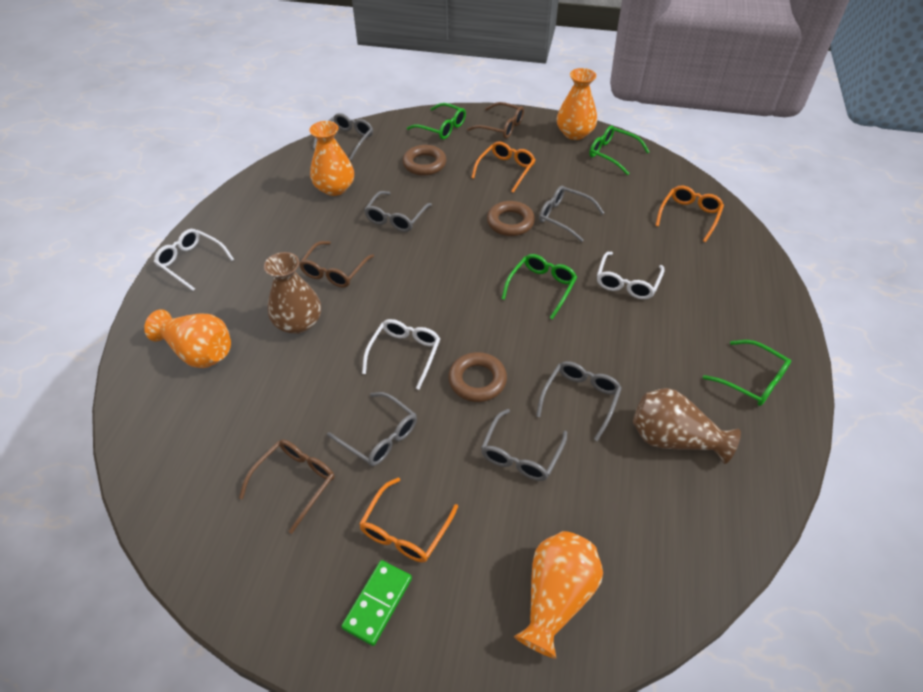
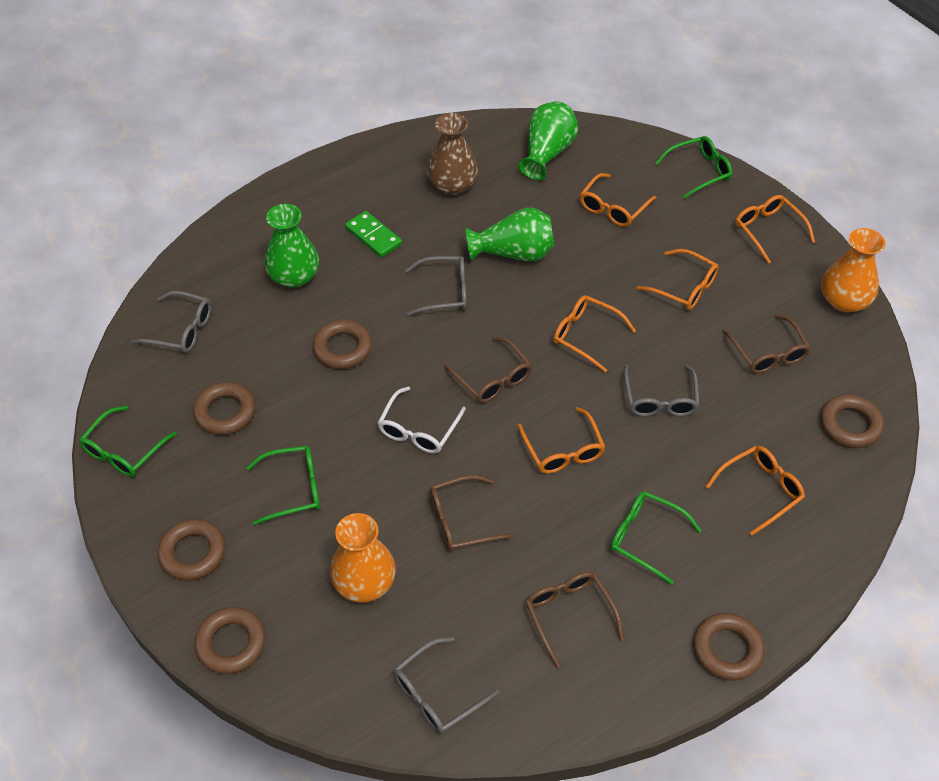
brown glasses: 3 -> 4
brown ring: 3 -> 6
brown vase: 2 -> 1
green vase: 0 -> 3
grey glasses: 6 -> 4
orange glasses: 3 -> 6
orange vase: 4 -> 2
white glasses: 3 -> 1

